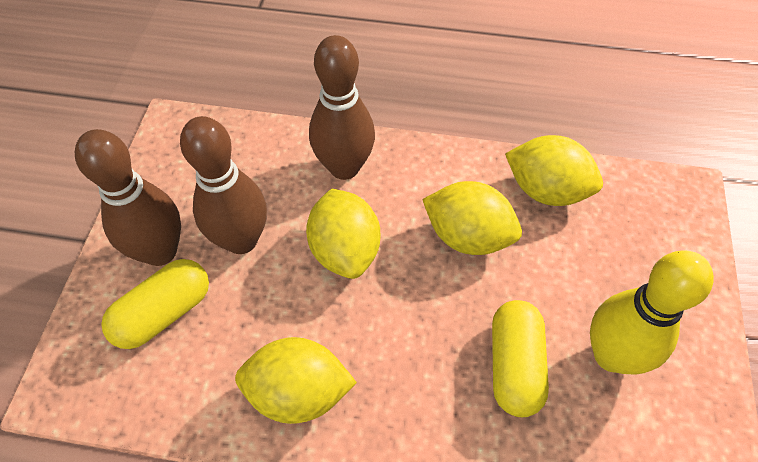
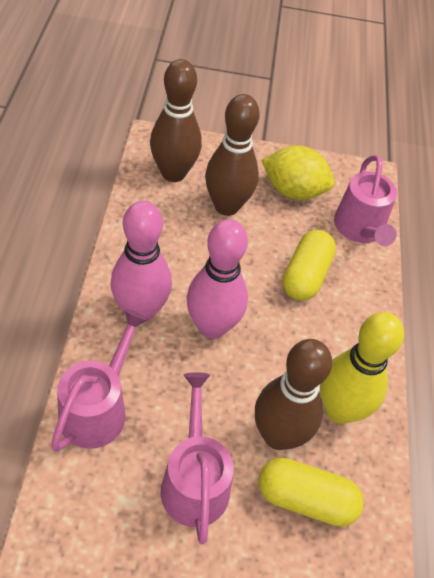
pink bowling pin: 0 -> 2
pink watering can: 0 -> 3
yellow lemon: 4 -> 1

